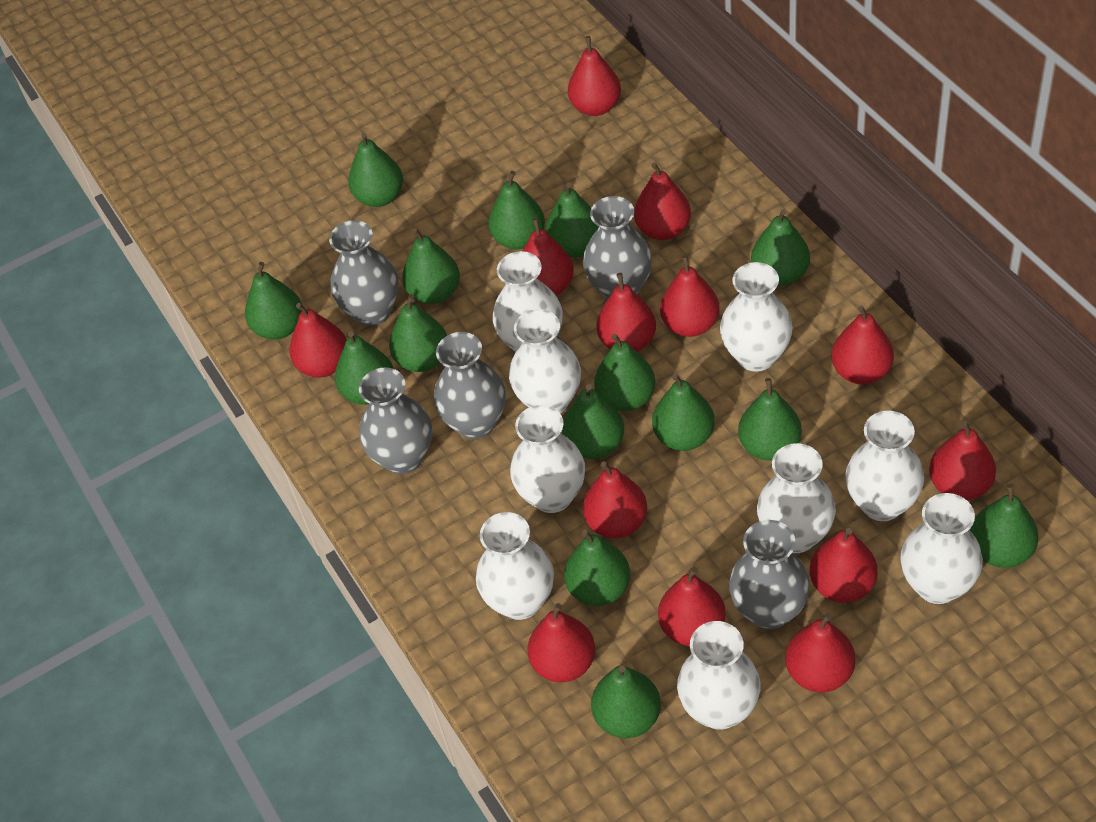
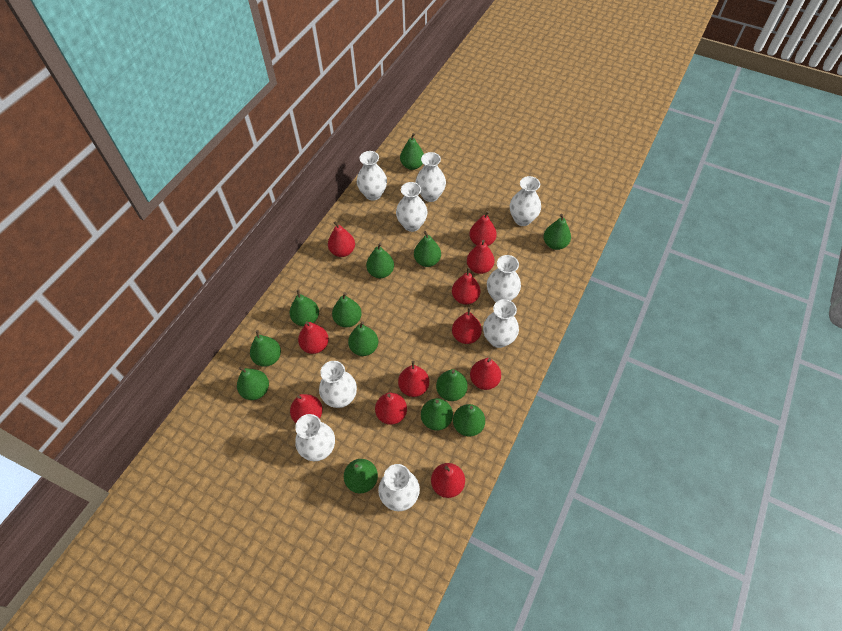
green pear: 15 -> 13
grey vase: 5 -> 0
red pear: 13 -> 11

